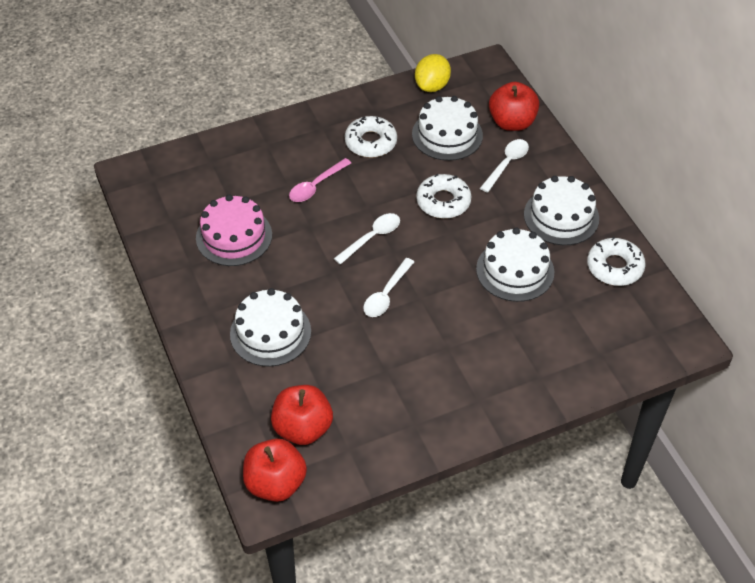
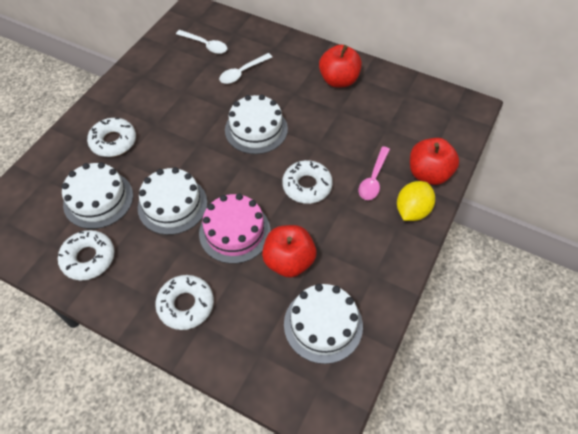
white donut: 3 -> 4
white spoon: 3 -> 2

